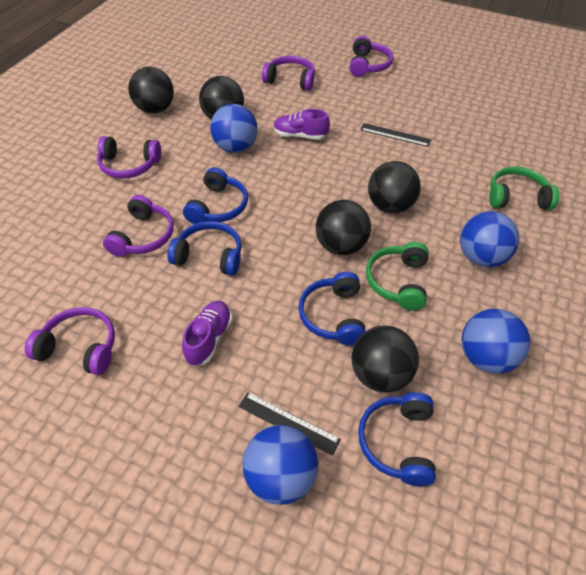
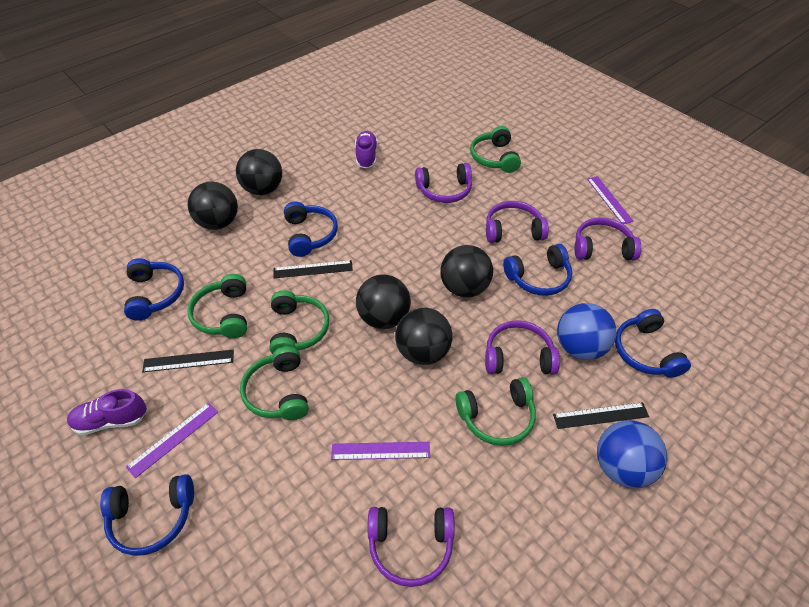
black ruler: 2 -> 3
blue ball: 4 -> 2
blue headphones: 4 -> 5
green headphones: 2 -> 5
purple ruler: 0 -> 3

